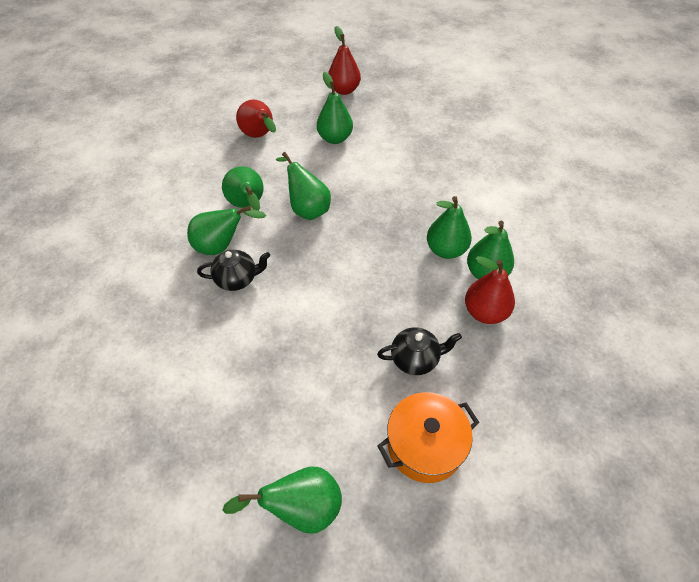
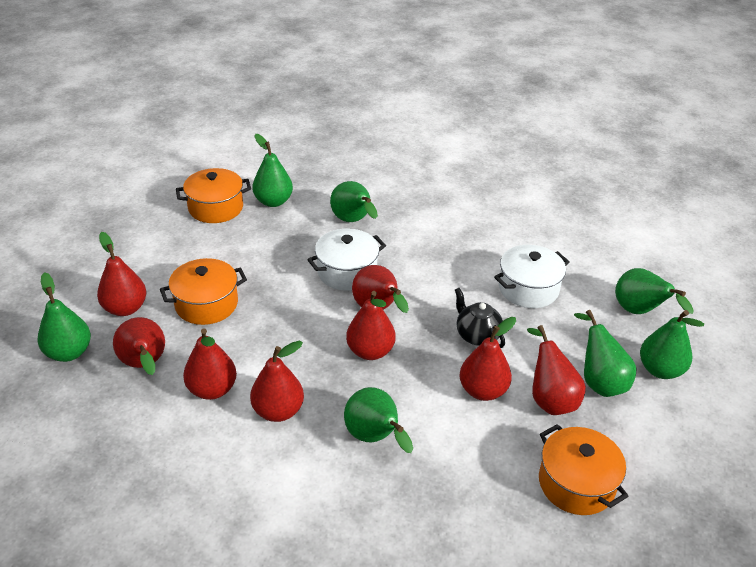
black teapot: 2 -> 1
orange pot: 1 -> 3
red pear: 3 -> 8
white pot: 0 -> 2

